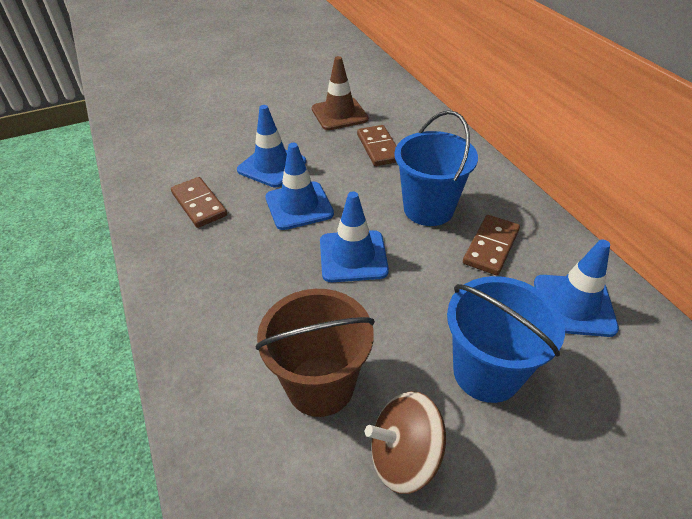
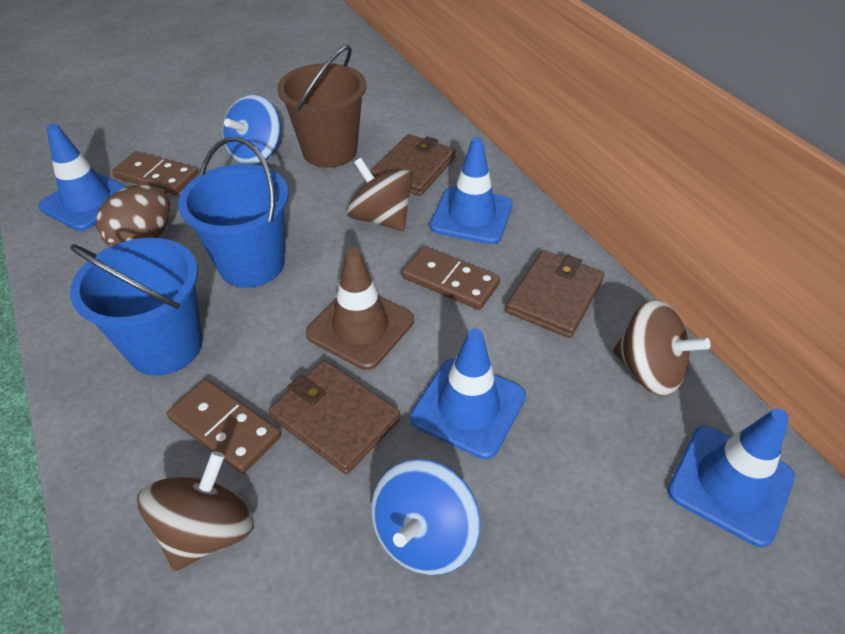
blue spinning top: 0 -> 2
brown egg: 0 -> 1
brown spinning top: 1 -> 3
brown wallet: 0 -> 3

